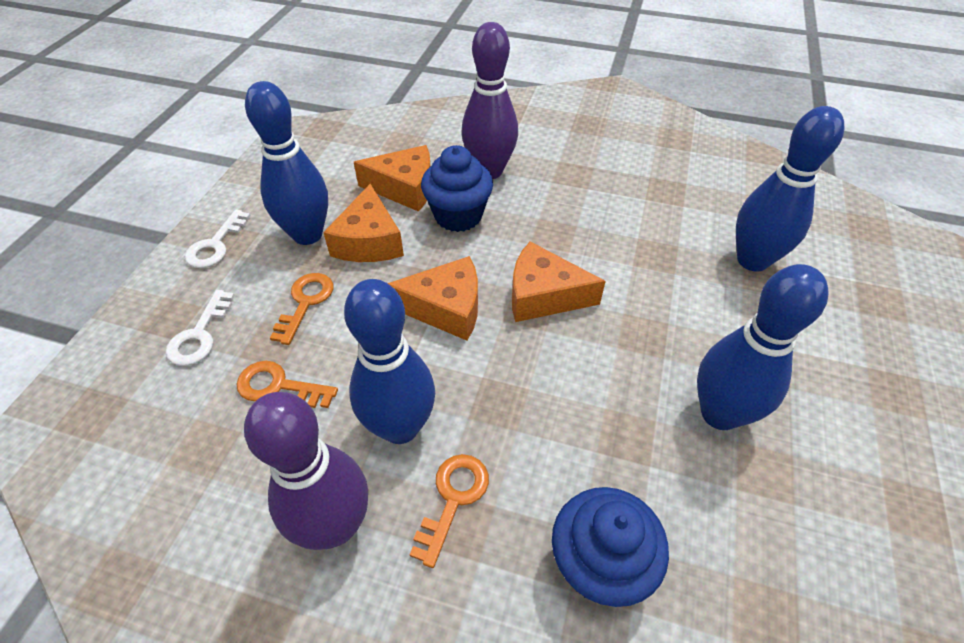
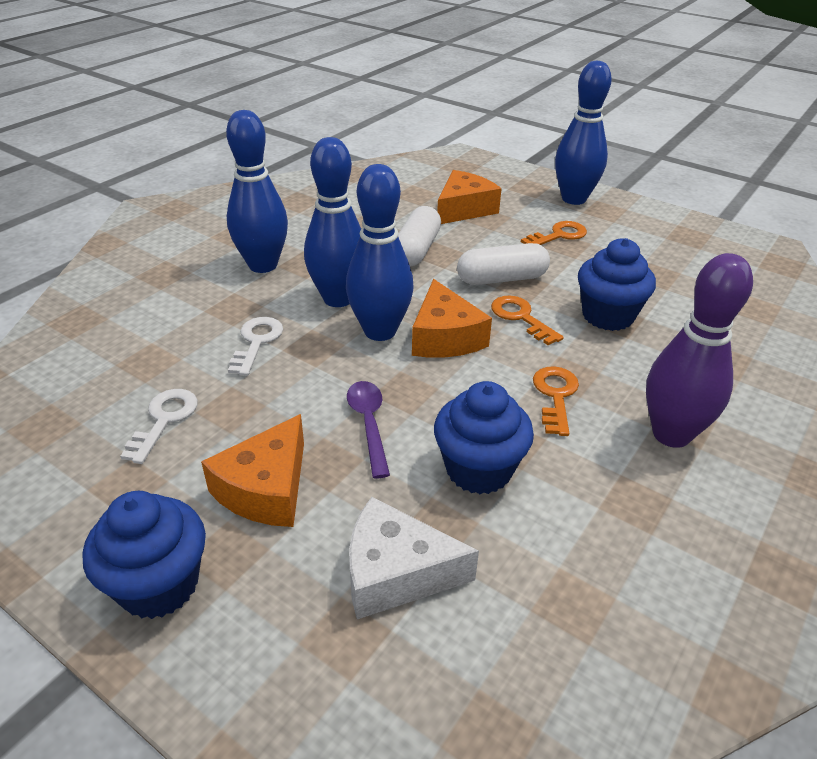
blue cupcake: 2 -> 3
orange cheese: 4 -> 3
purple bowling pin: 2 -> 1
purple spoon: 0 -> 1
white capsule: 0 -> 2
white cheese: 0 -> 1

